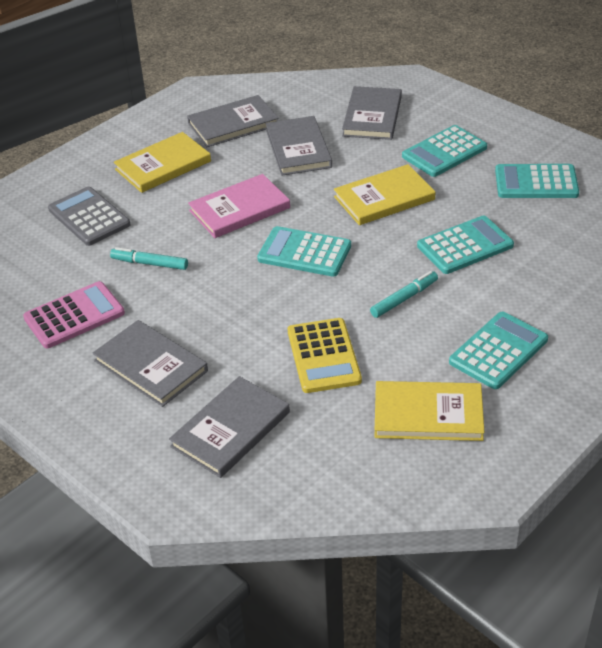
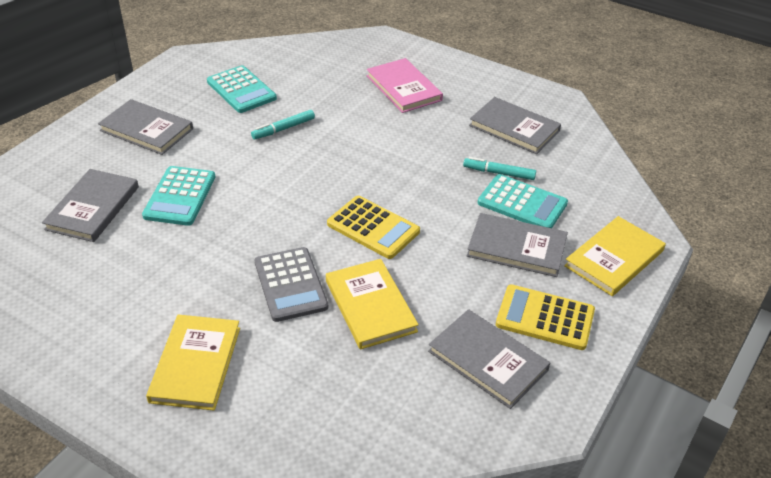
pink calculator: 1 -> 0
turquoise calculator: 5 -> 3
yellow calculator: 1 -> 2

